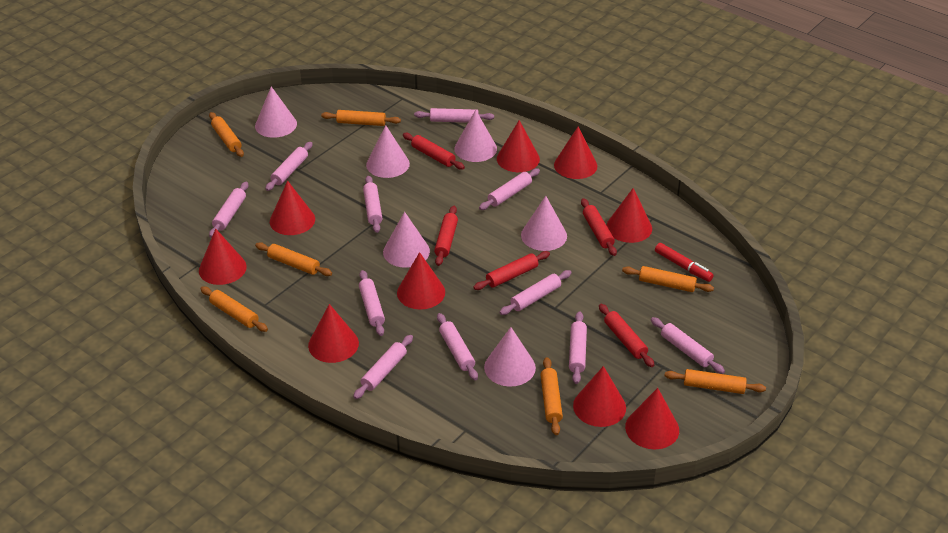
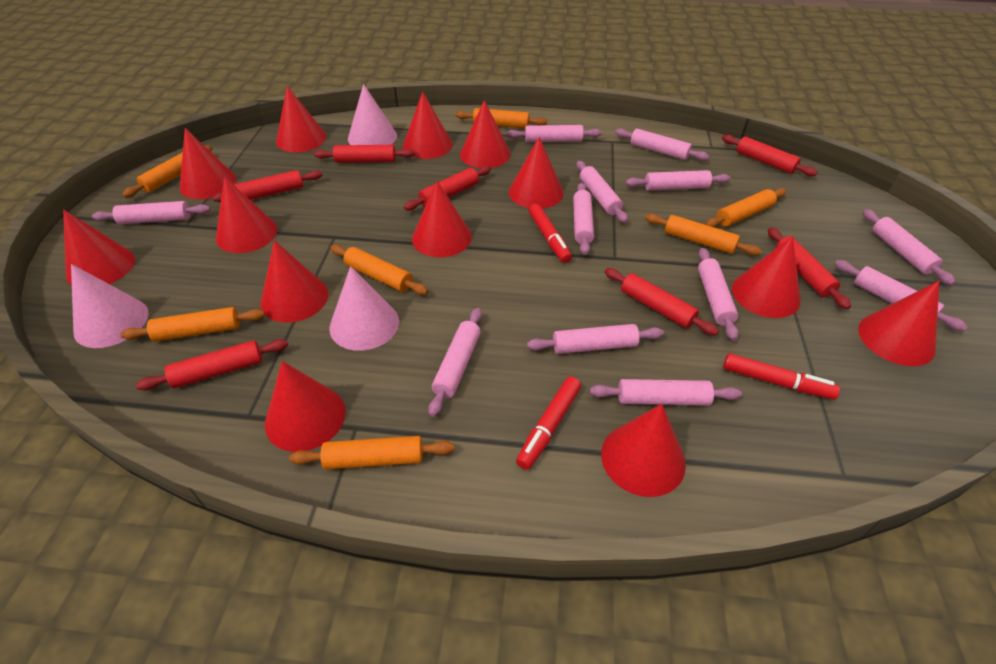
pink cone: 6 -> 3
pink rolling pin: 11 -> 12
red cone: 9 -> 13
red marker: 1 -> 3
red rolling pin: 5 -> 7

